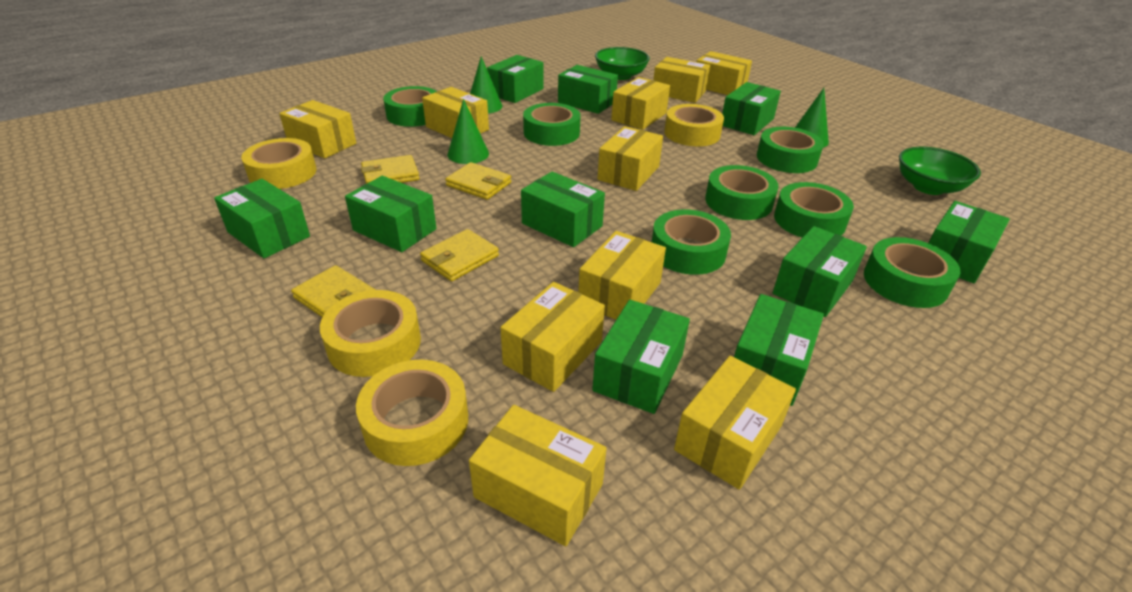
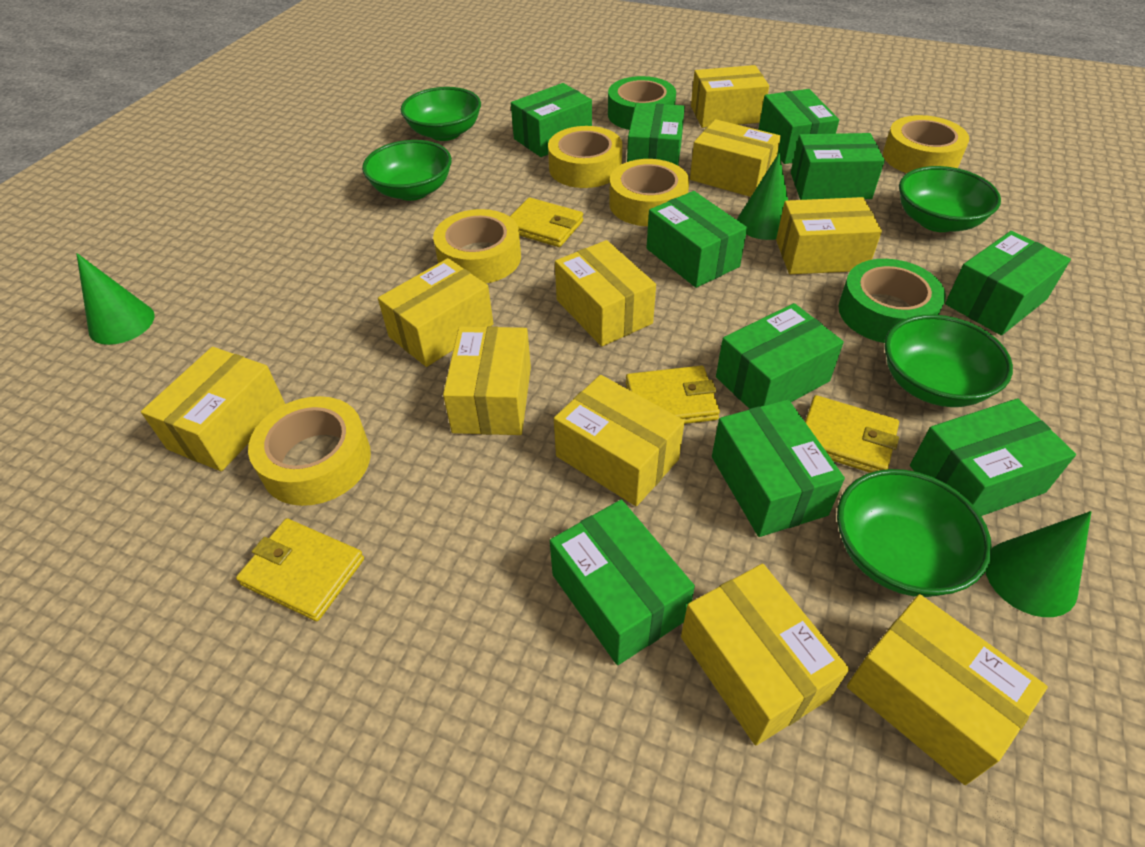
green bowl: 2 -> 5
green tape: 7 -> 2
yellow tape: 4 -> 5

